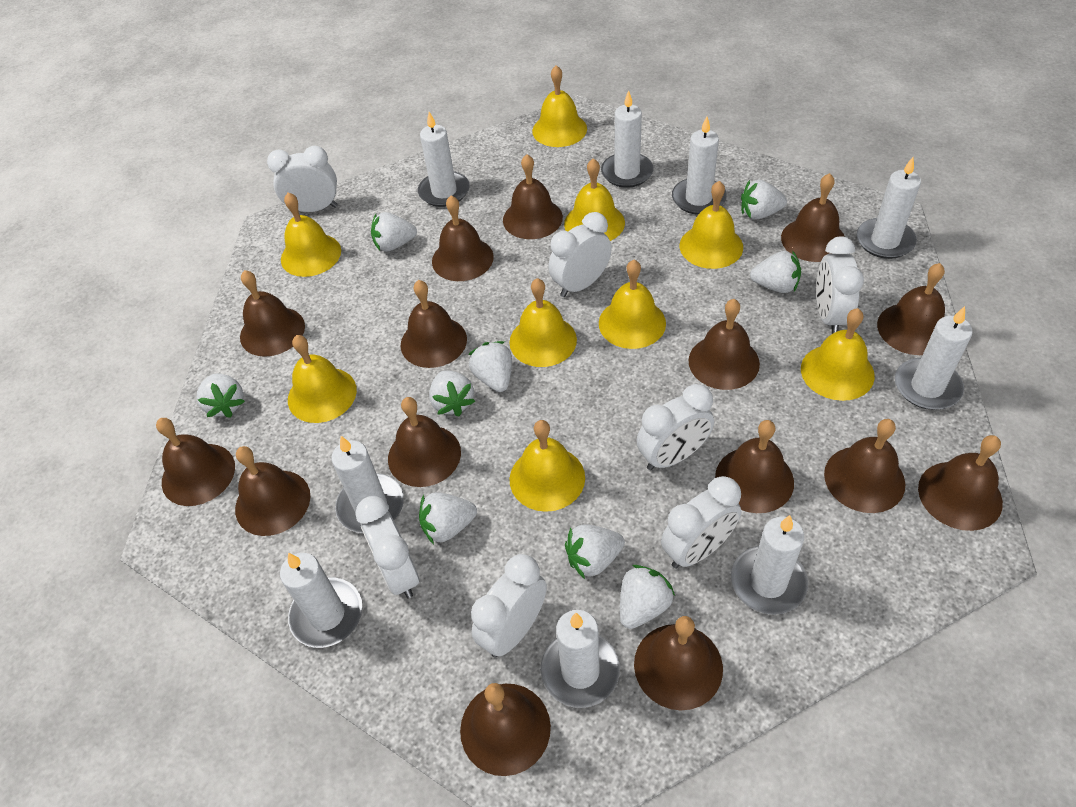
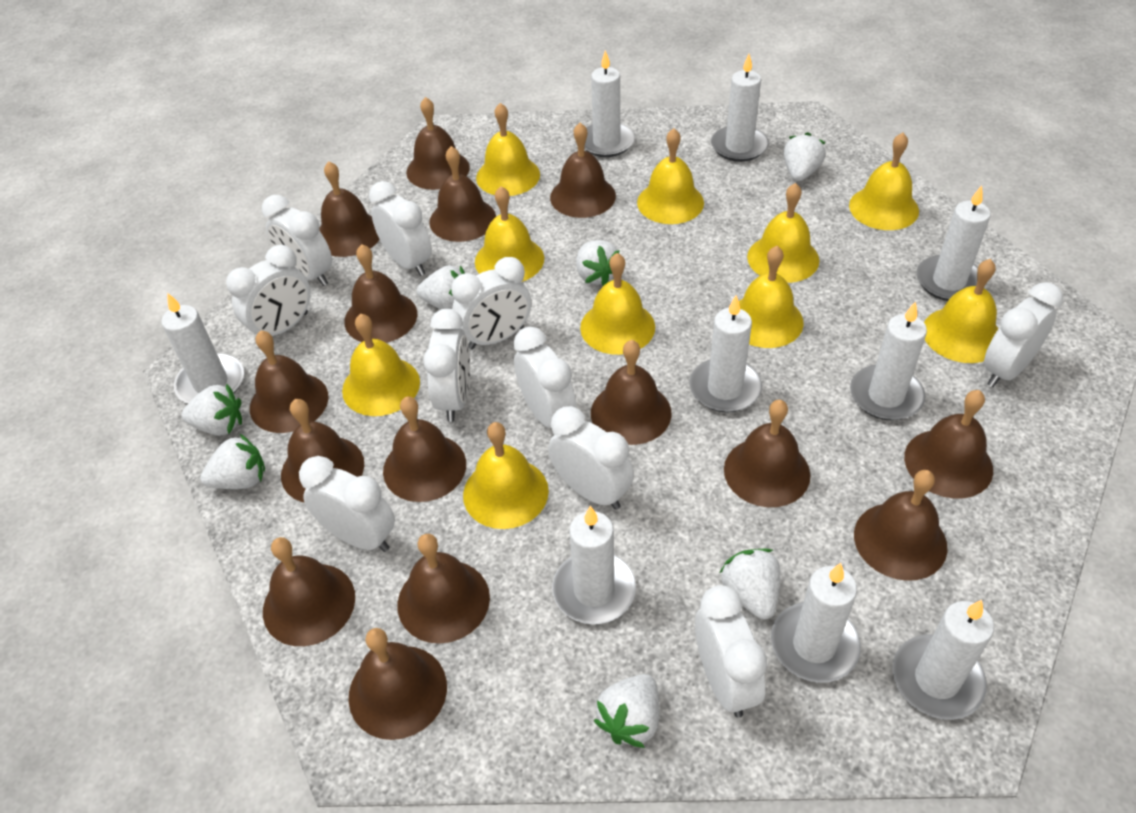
white clock: 7 -> 10
white strawberry: 9 -> 7
yellow bell: 9 -> 10

